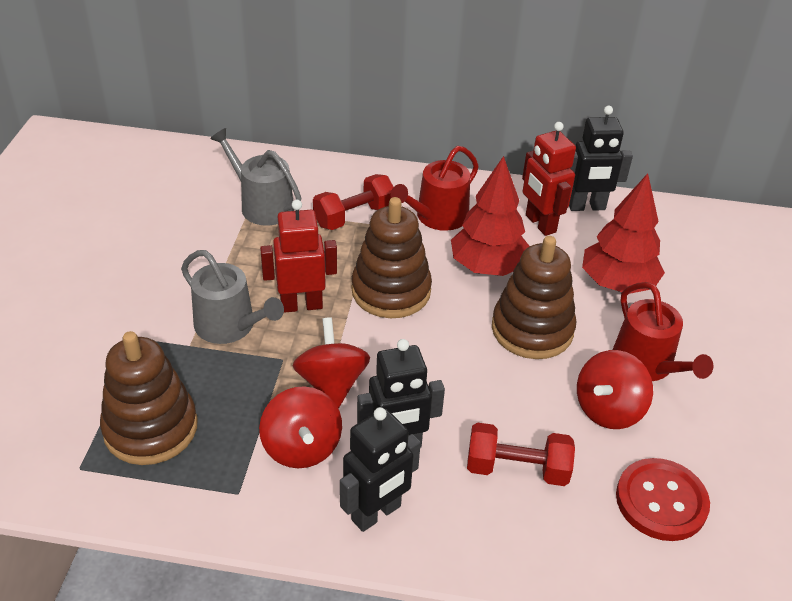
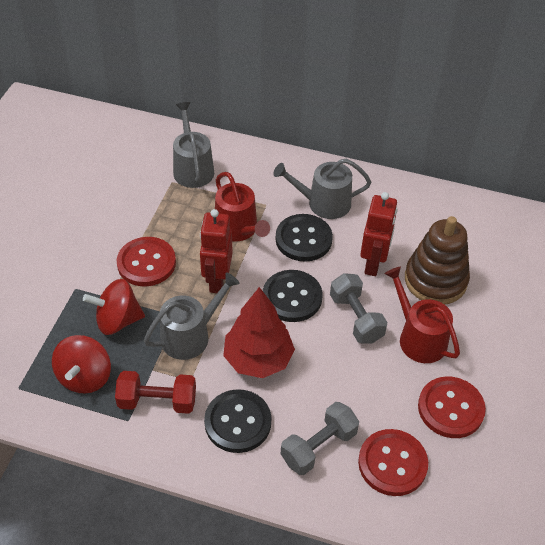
black button: 0 -> 3
black robot: 3 -> 0
brown stacking toy: 3 -> 1
grey dumbbell: 0 -> 2
grey watering can: 2 -> 3
red button: 1 -> 3
red dumbbell: 2 -> 1
red spinning top: 3 -> 2
red tree: 2 -> 1

